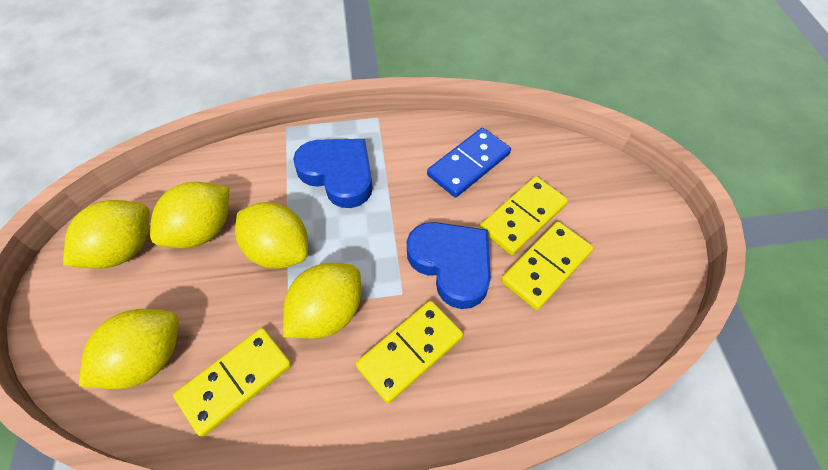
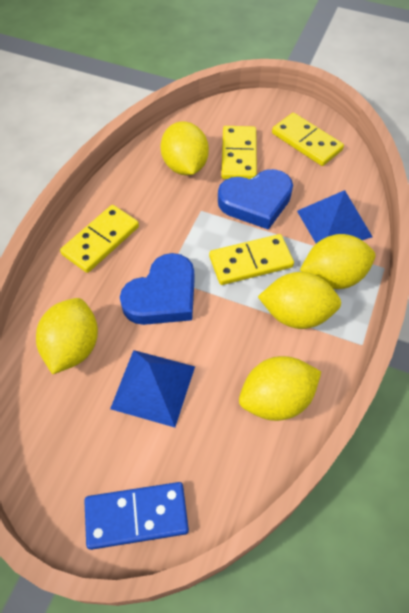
blue pyramid: 0 -> 2

